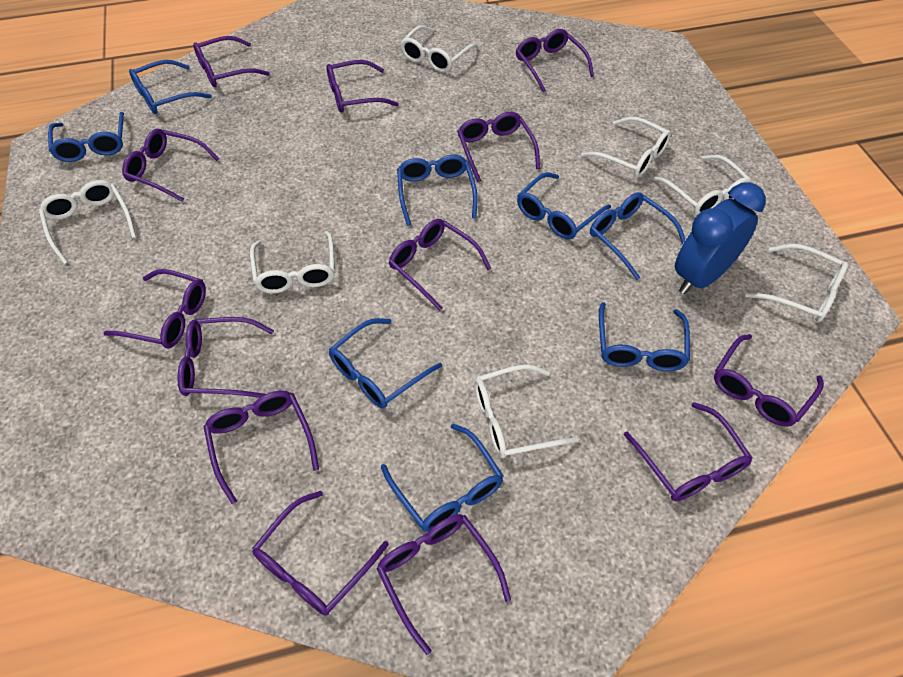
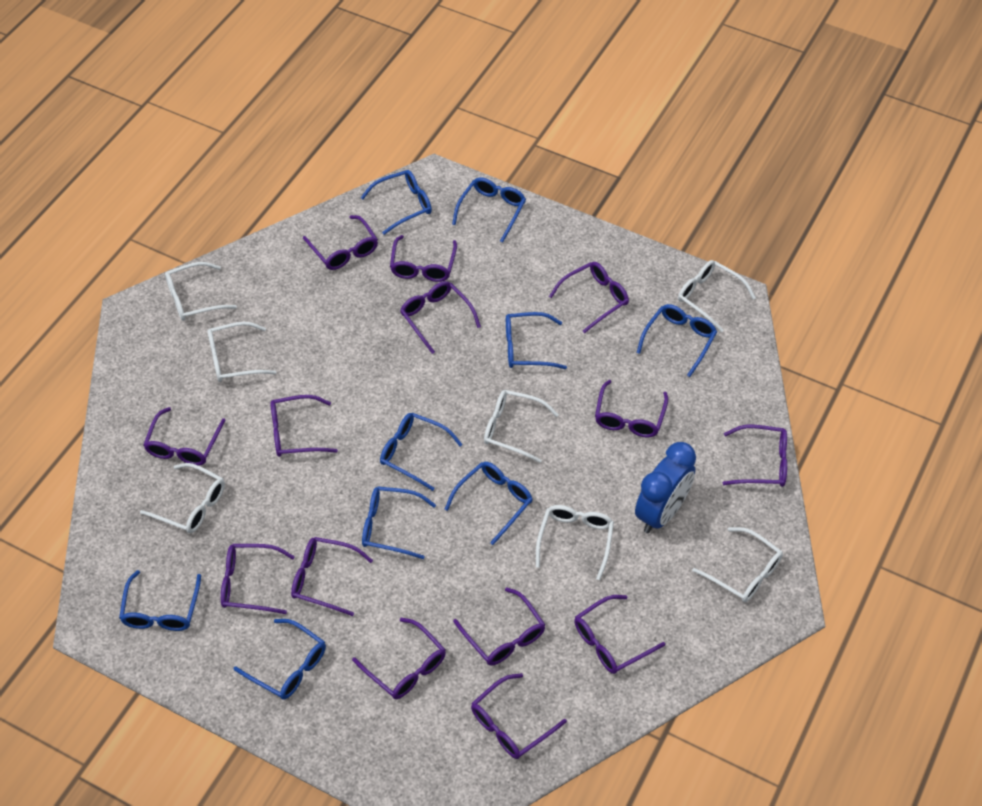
blue glasses: 8 -> 9
purple glasses: 13 -> 14

